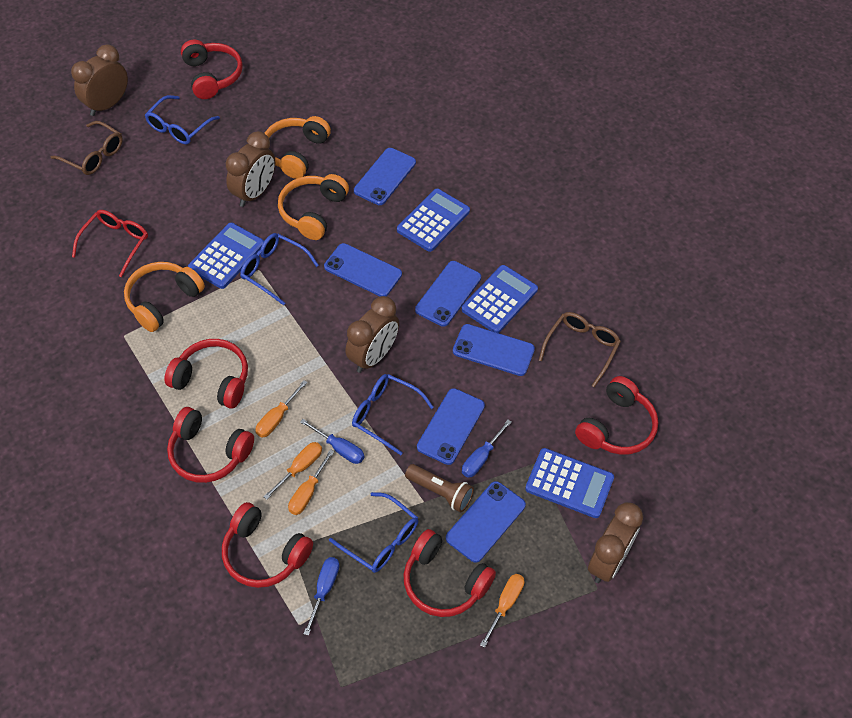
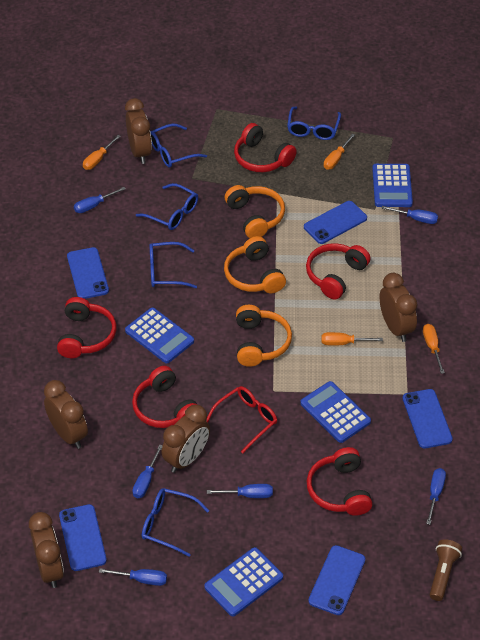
blue glasses: 4 -> 5
blue phone: 6 -> 5
blue screwdriver: 3 -> 6
brown clock: 4 -> 5
brown glasses: 2 -> 0
red headphones: 6 -> 5

